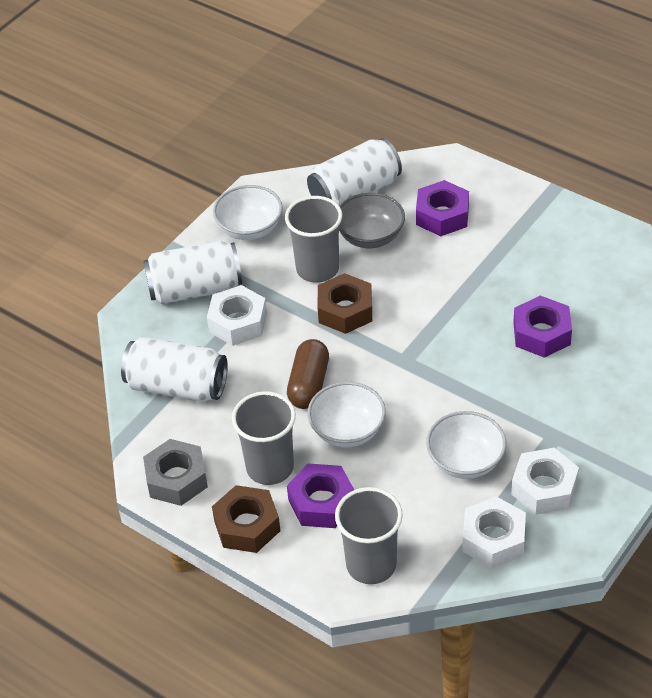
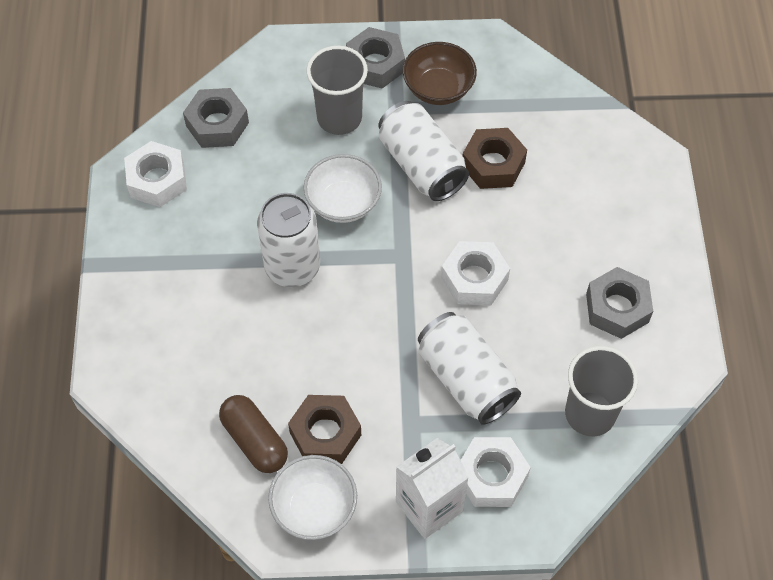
brown bowl: 0 -> 1
grey bowl: 1 -> 0
grey cup: 3 -> 2
grey nut: 1 -> 3
purple nut: 3 -> 0
white bowl: 3 -> 2
white carton: 0 -> 1

